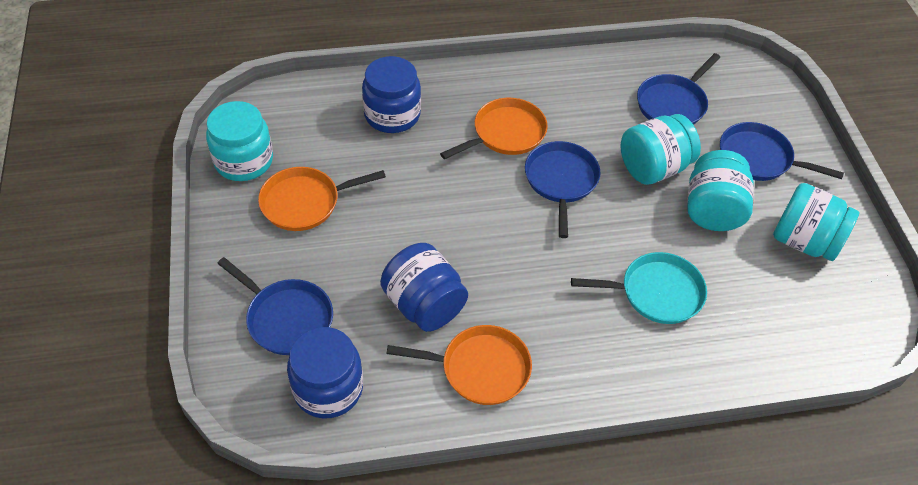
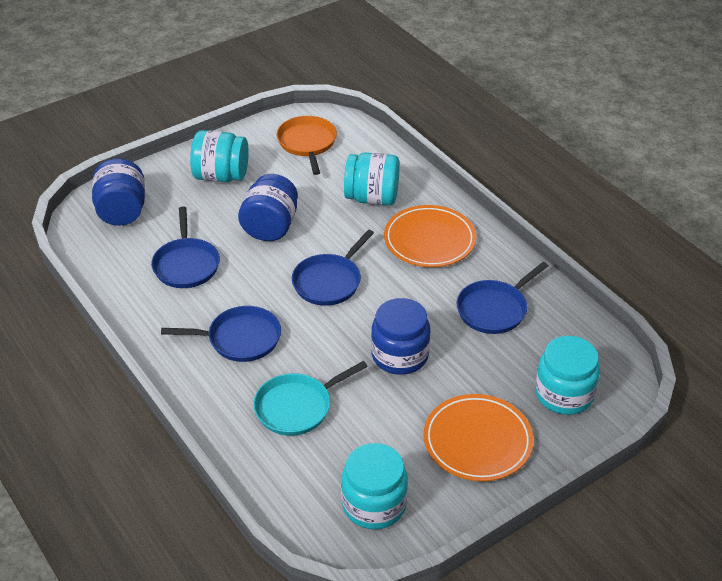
orange pan: 3 -> 1
orange plate: 0 -> 2

